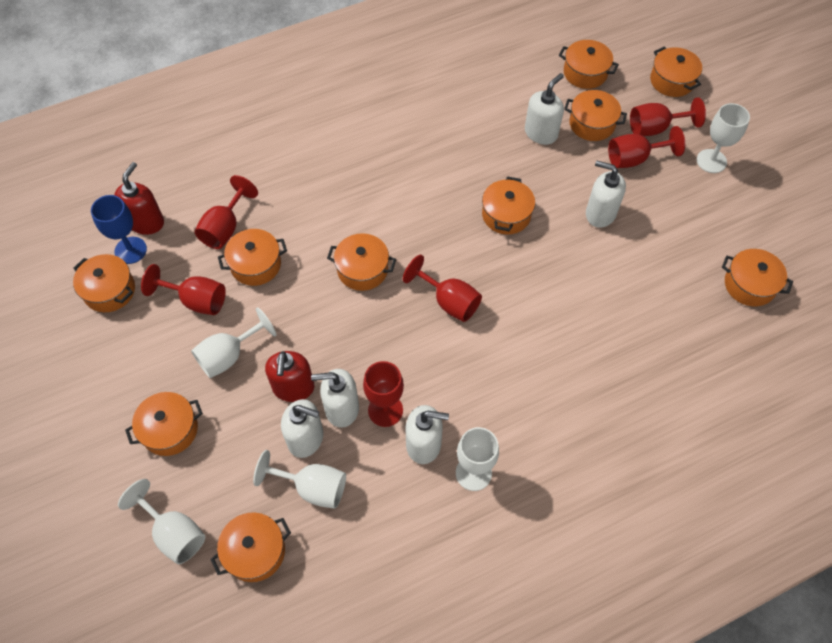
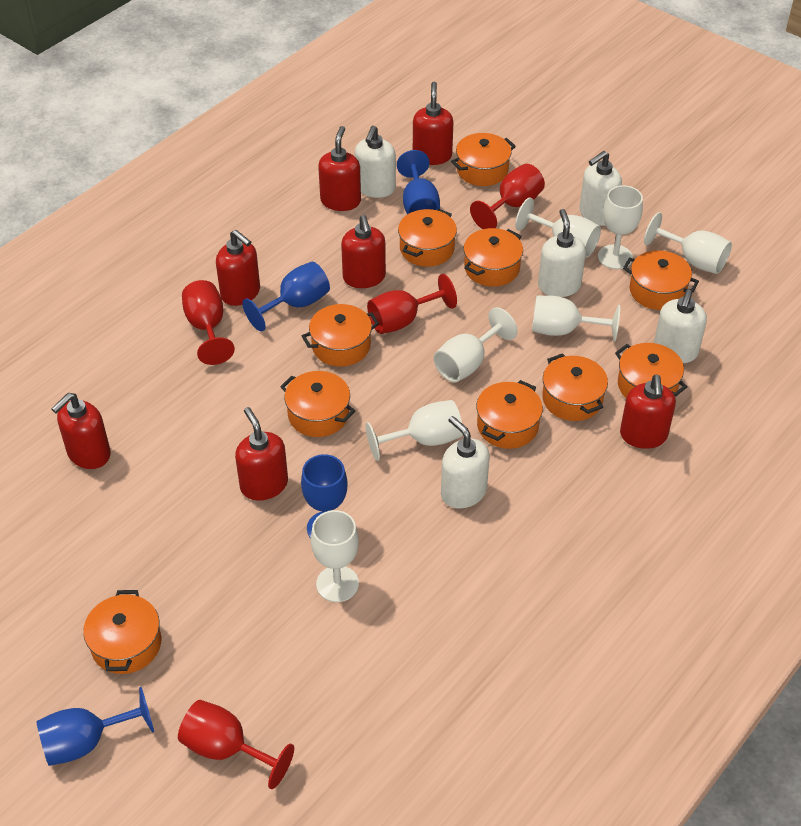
blue goblet: 1 -> 4
red goblet: 6 -> 4
red soap dispenser: 2 -> 7
white goblet: 5 -> 7

